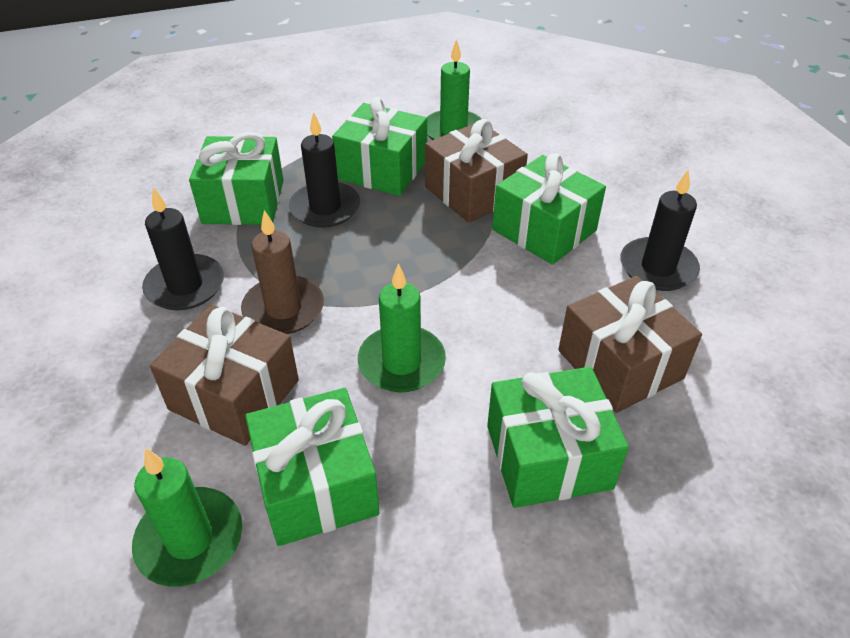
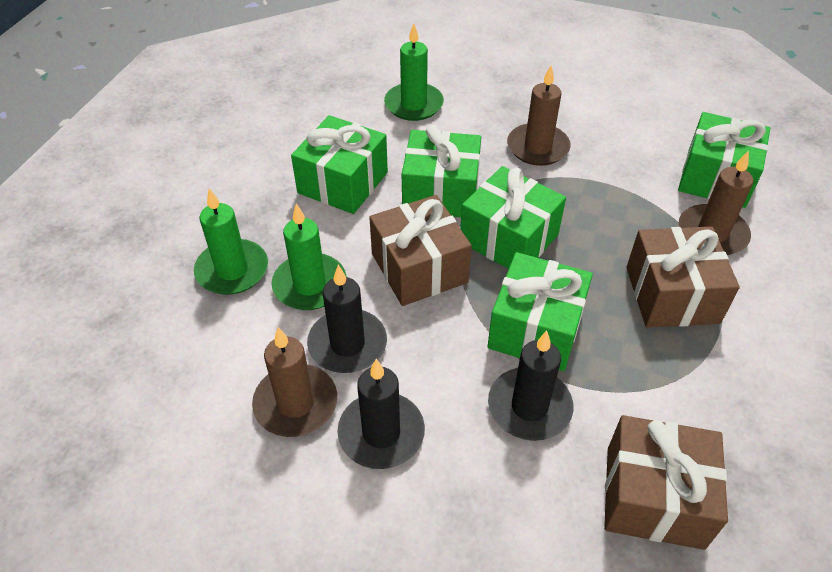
brown candle: 1 -> 3

